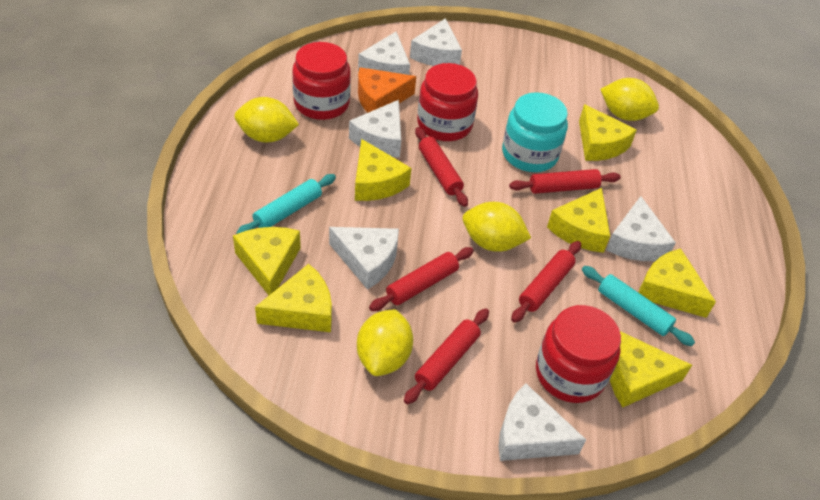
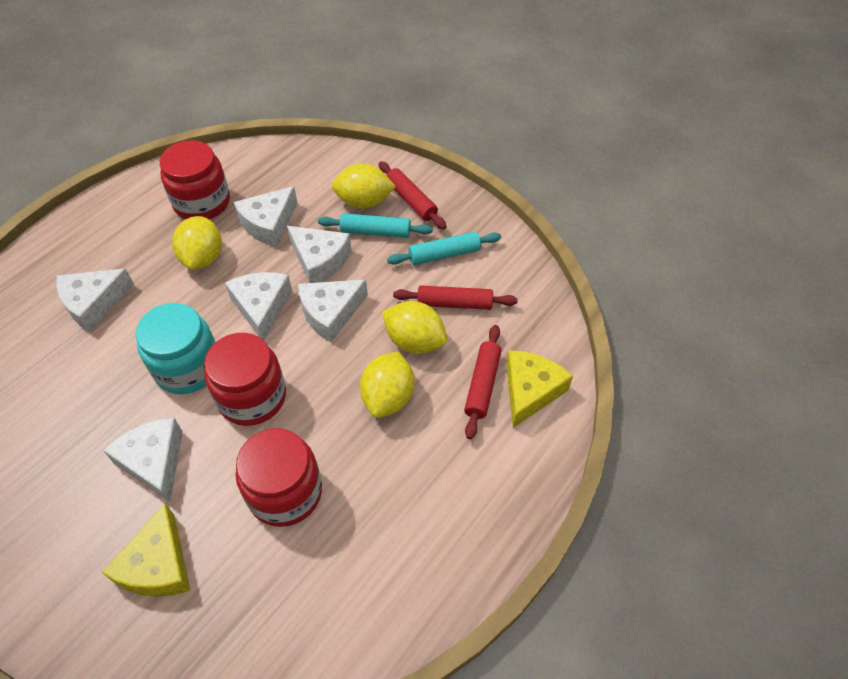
orange cheese: 1 -> 0
red rolling pin: 5 -> 3
yellow cheese: 7 -> 2

